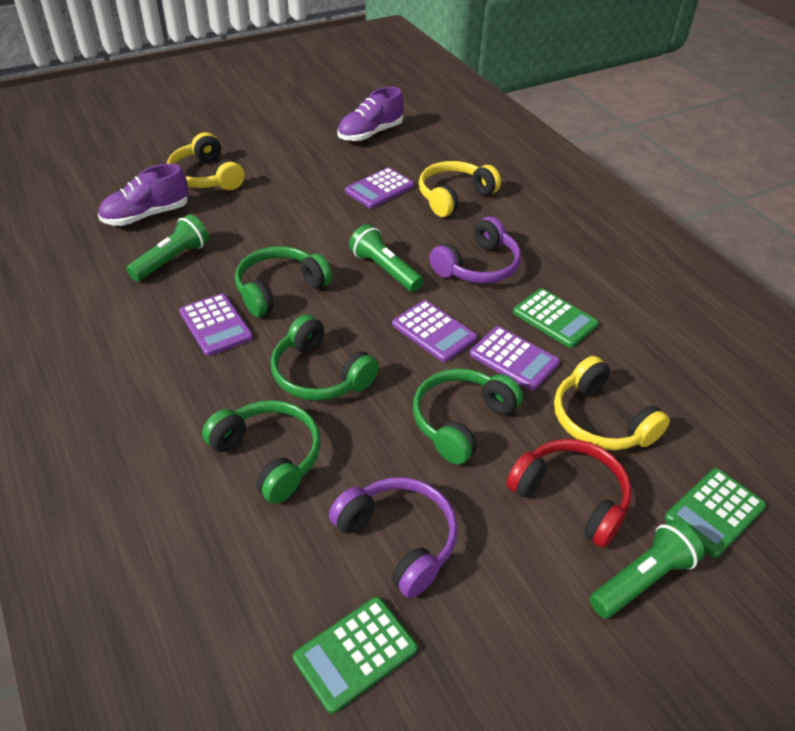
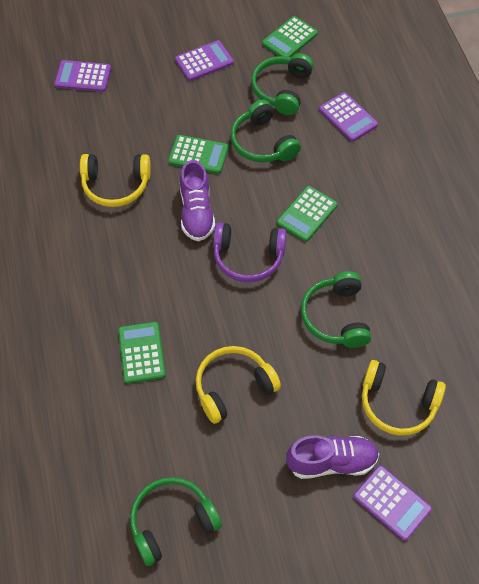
green calculator: 3 -> 4
green flashlight: 3 -> 0
purple headphones: 2 -> 1
red headphones: 1 -> 0

